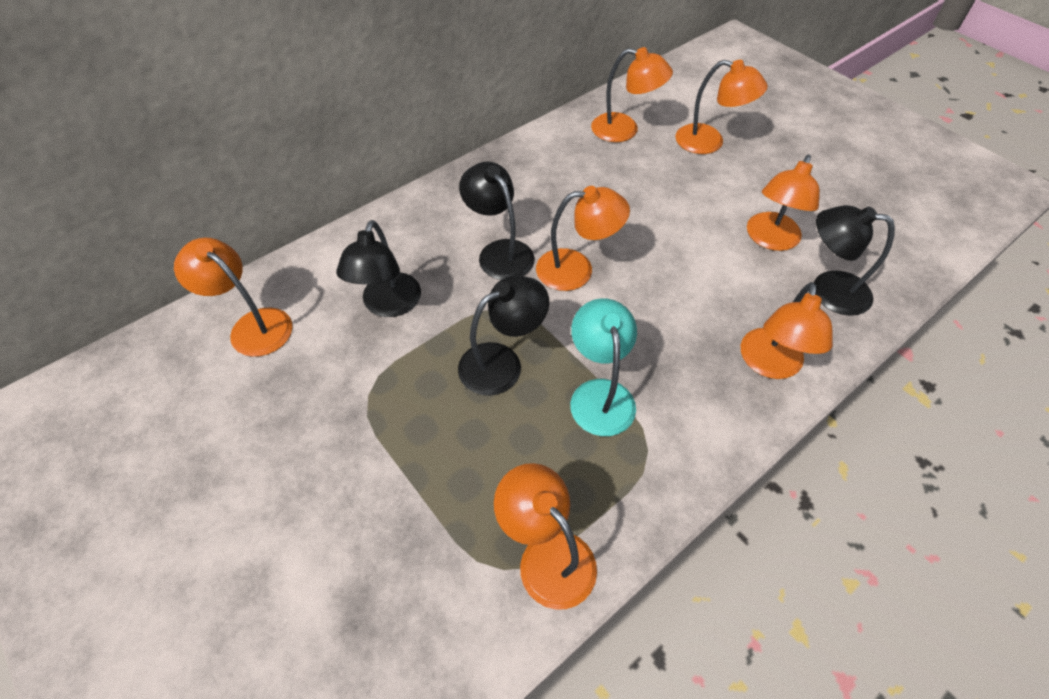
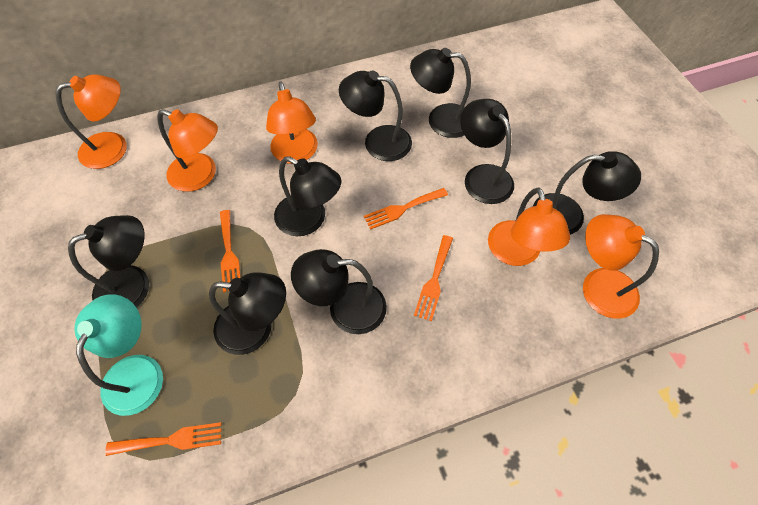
black lamp: 4 -> 8
orange fork: 0 -> 4
orange lamp: 7 -> 5

